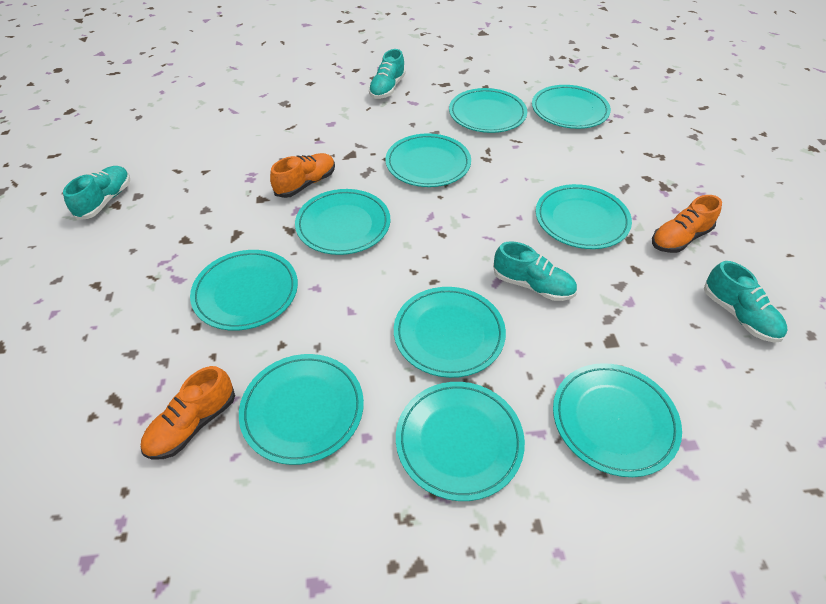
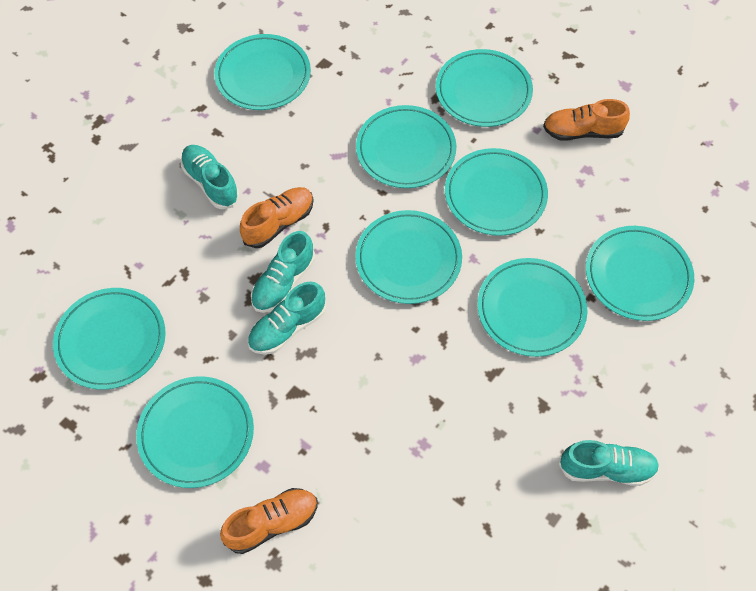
turquoise plate: 10 -> 9

